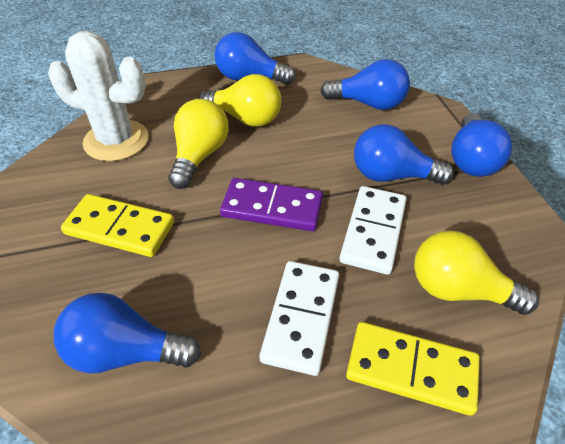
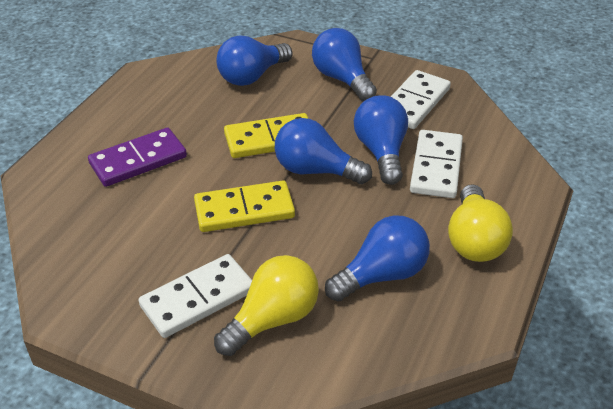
white cactus: 1 -> 0
white domino: 2 -> 3
yellow light bulb: 3 -> 2

